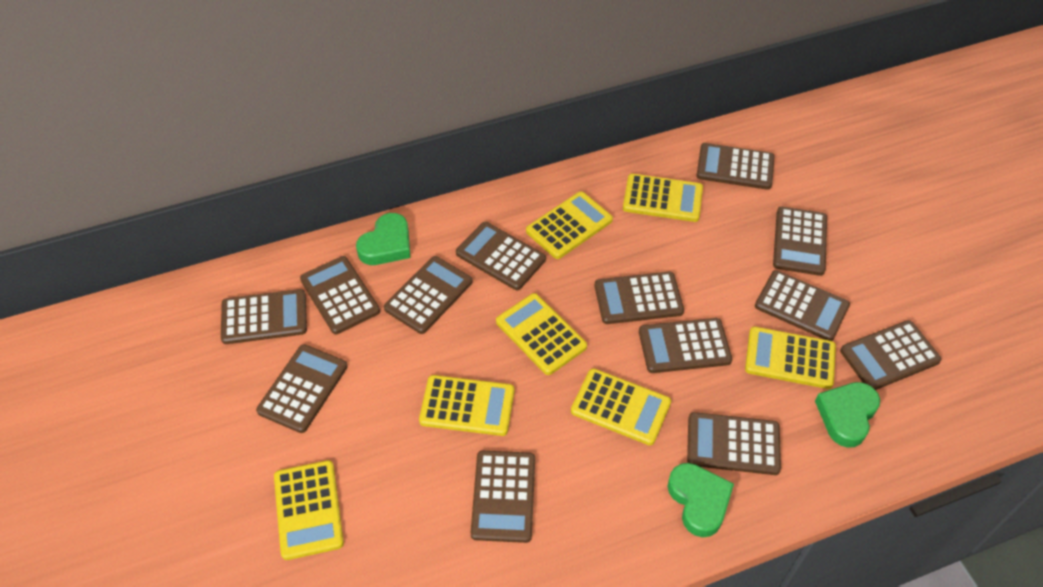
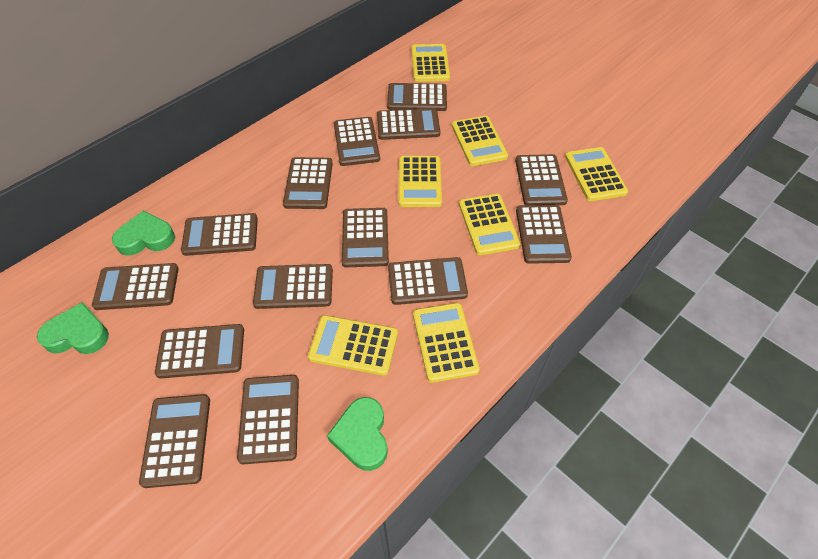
brown calculator: 13 -> 14

